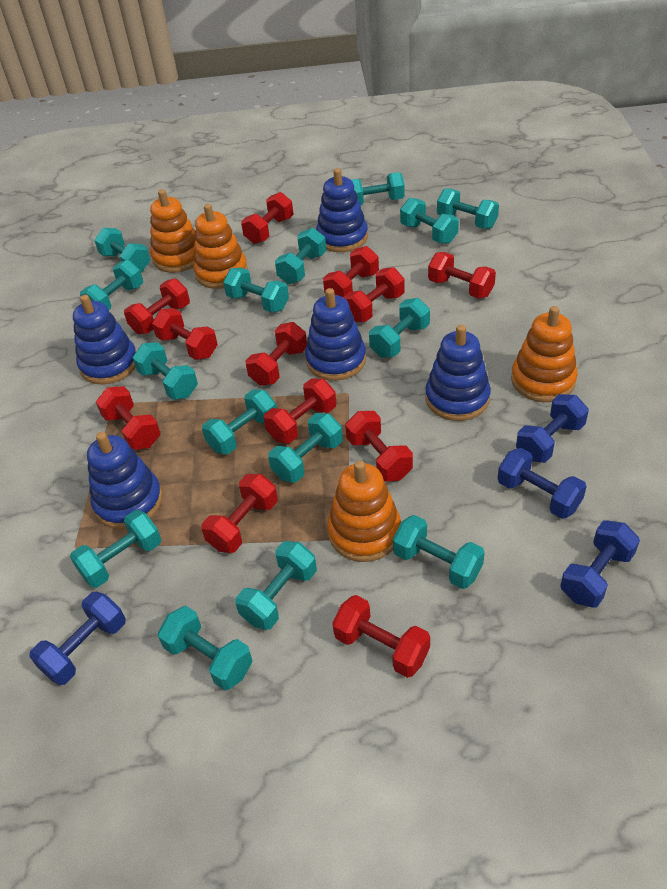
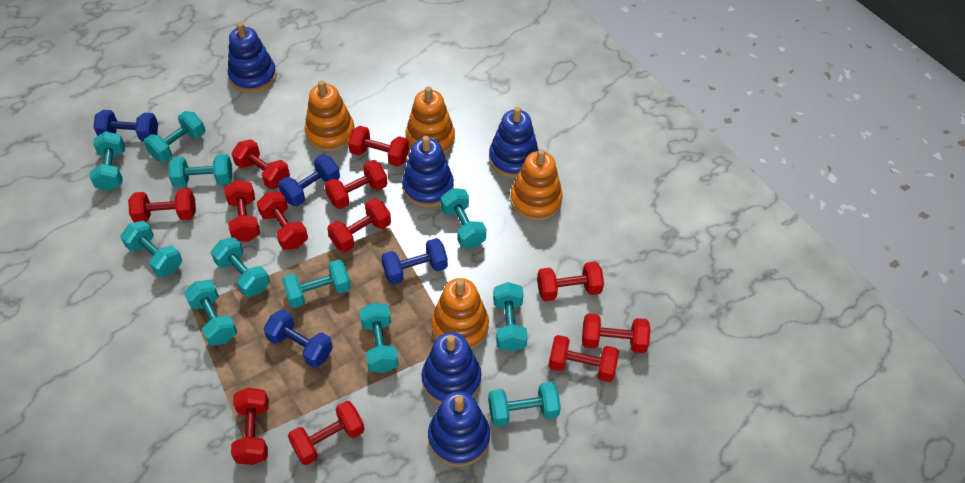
turquoise dumbbell: 15 -> 11

